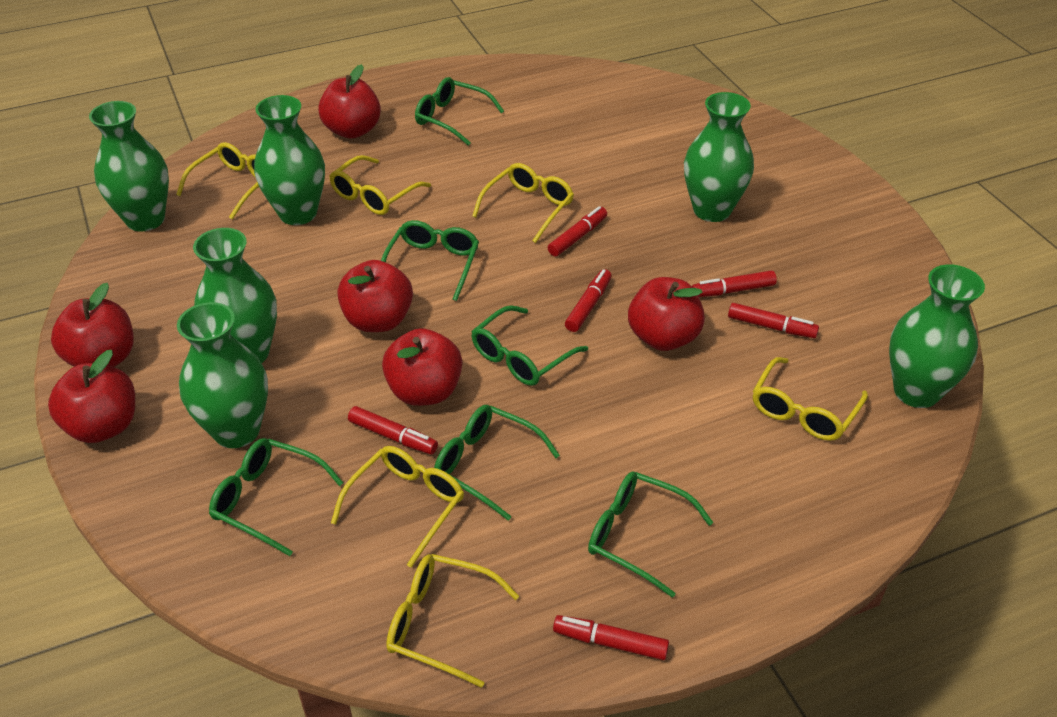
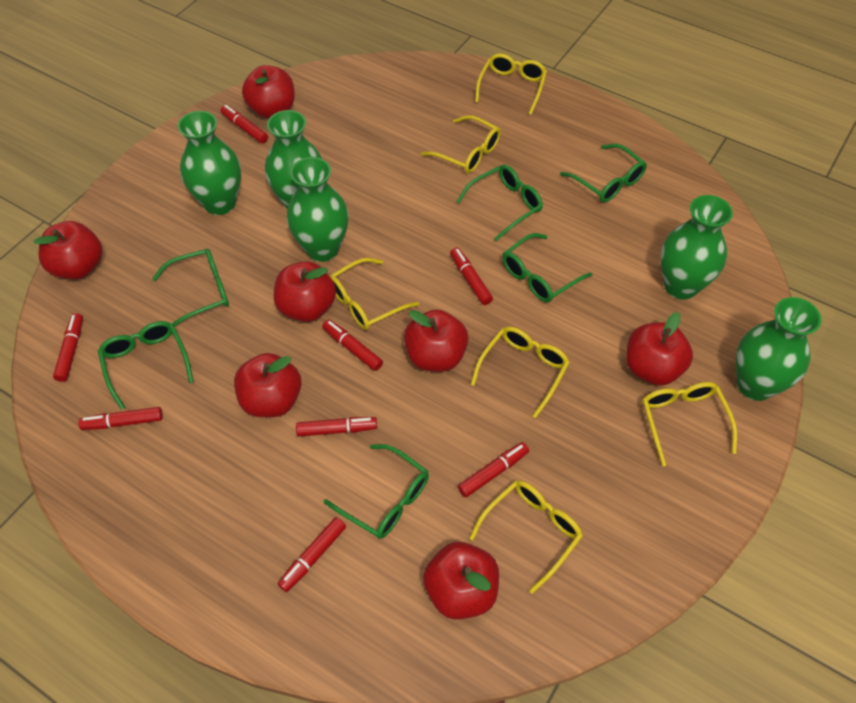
green vase: 6 -> 5
red apple: 6 -> 7
red marker: 6 -> 8

